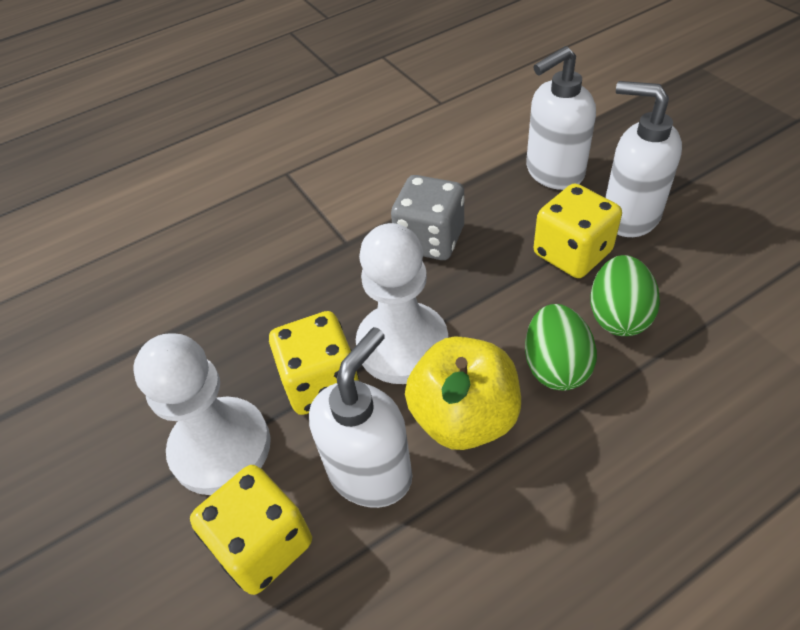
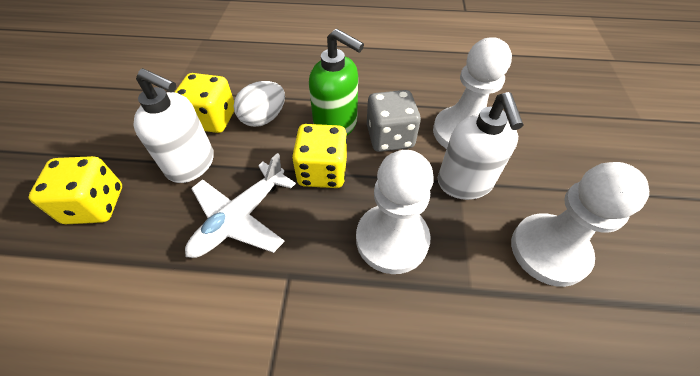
green egg: 2 -> 0
green soap dispenser: 0 -> 1
white egg: 0 -> 1
white pawn: 2 -> 3
white plane: 0 -> 1
white soap dispenser: 3 -> 2
yellow apple: 1 -> 0

